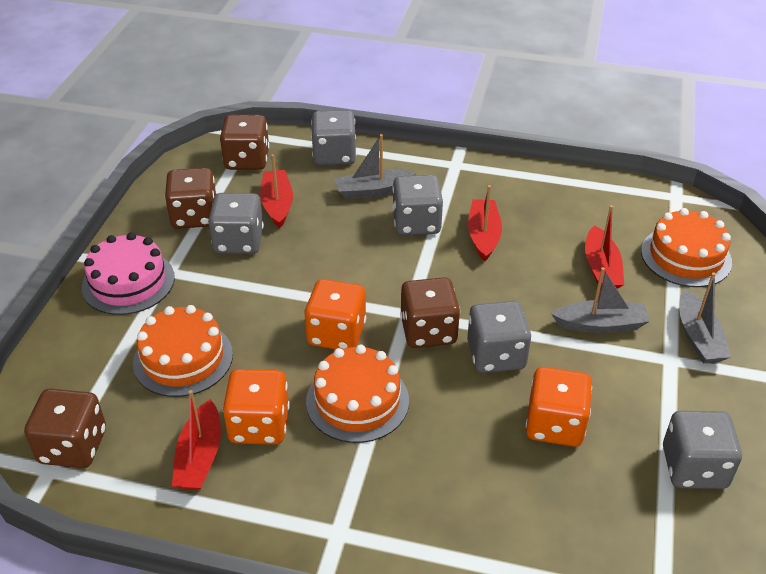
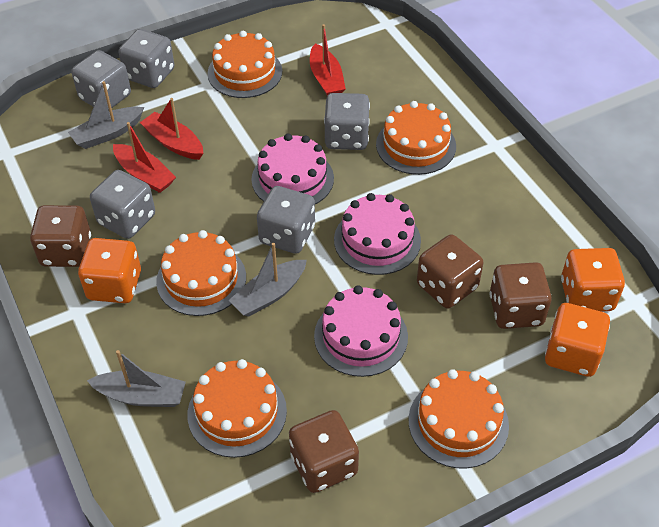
orange cake: 3 -> 5
pink cake: 1 -> 3
red boat: 4 -> 3

